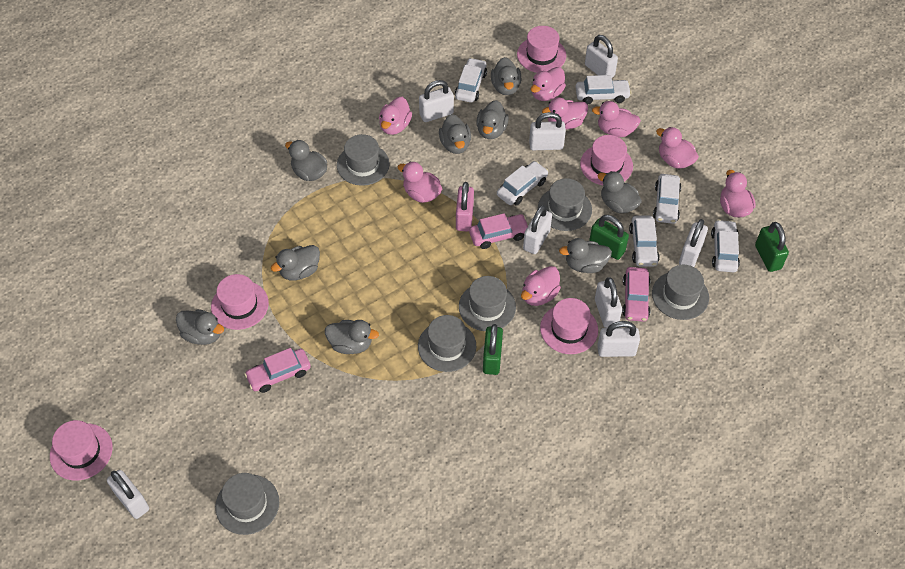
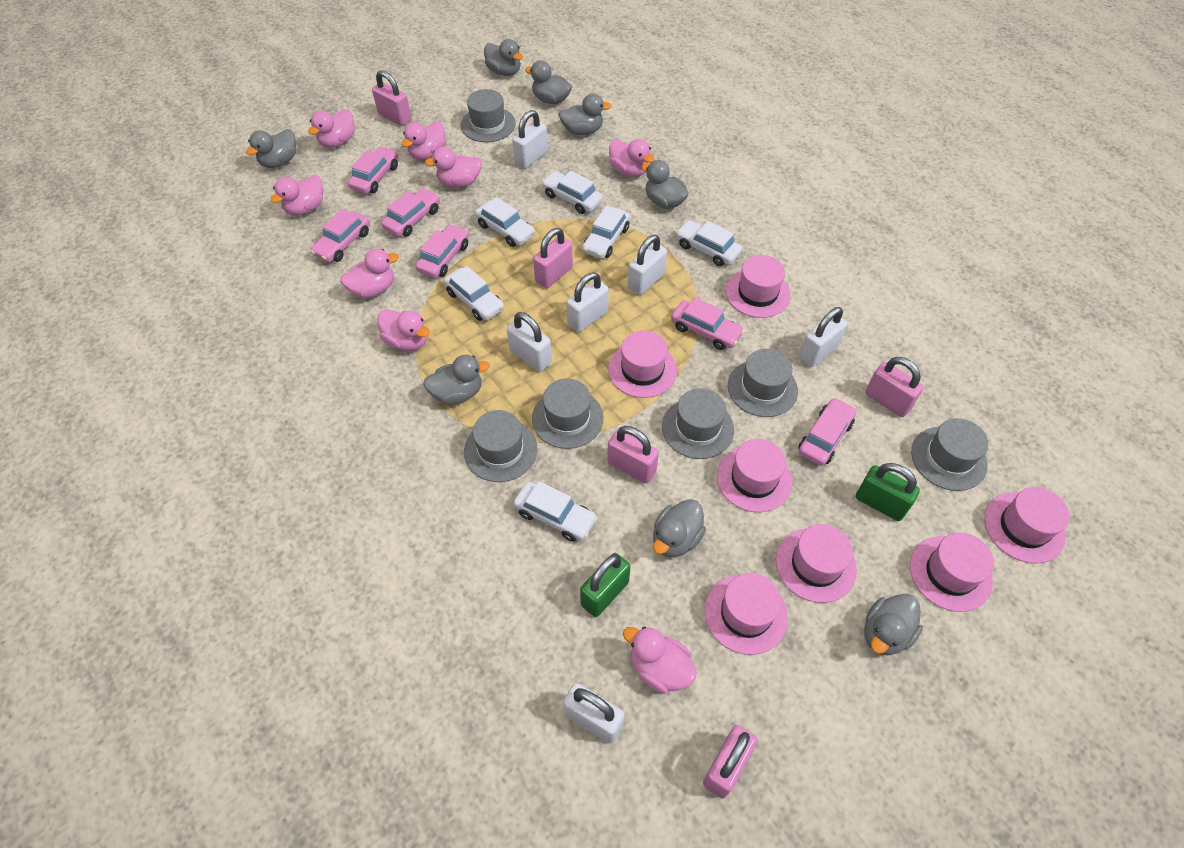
green padlock: 3 -> 2
grey duck: 9 -> 8
pink car: 3 -> 6
pink hat: 5 -> 7
pink padlock: 1 -> 5
white padlock: 8 -> 6

